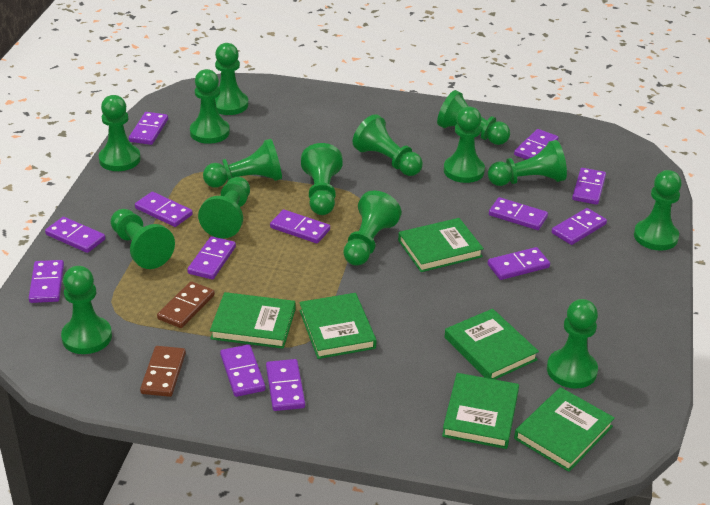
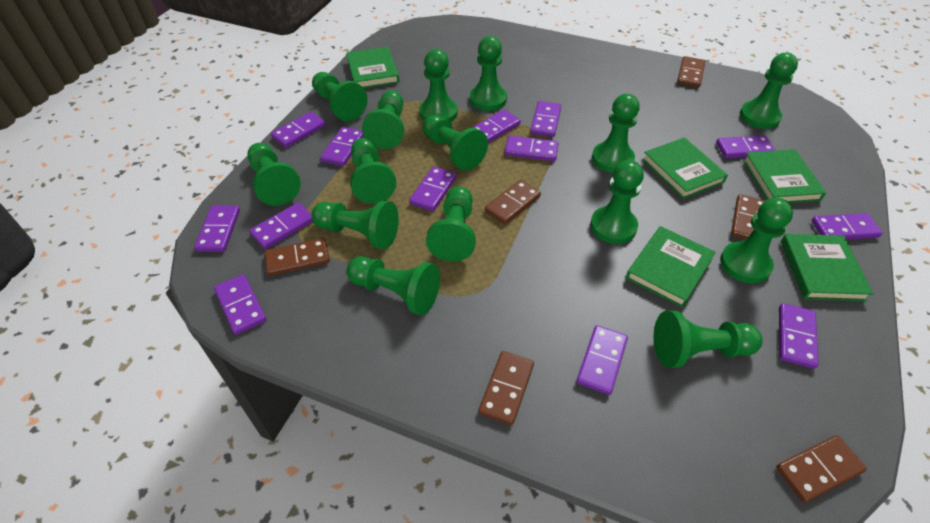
brown domino: 2 -> 6
green book: 6 -> 5

